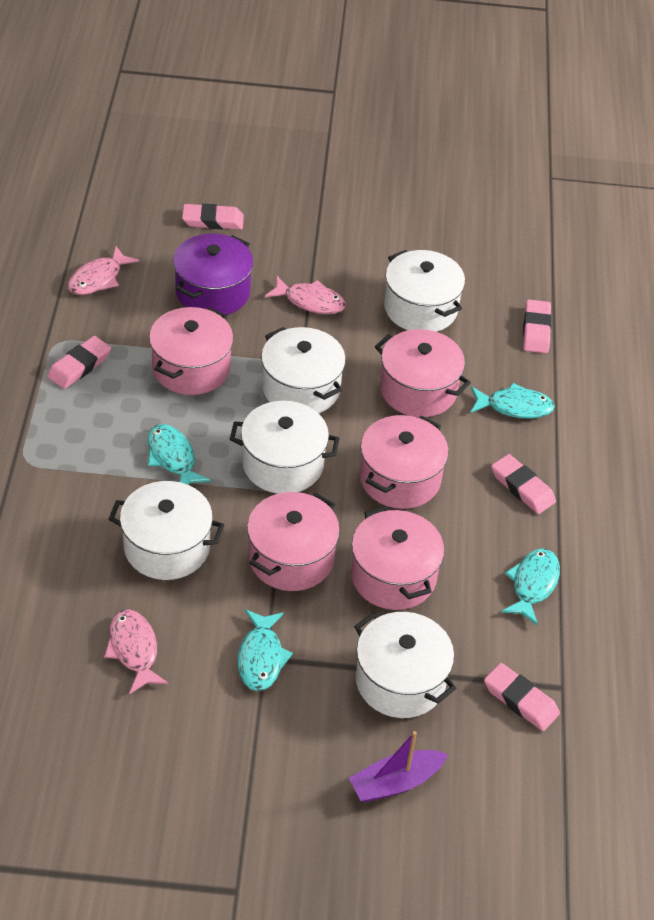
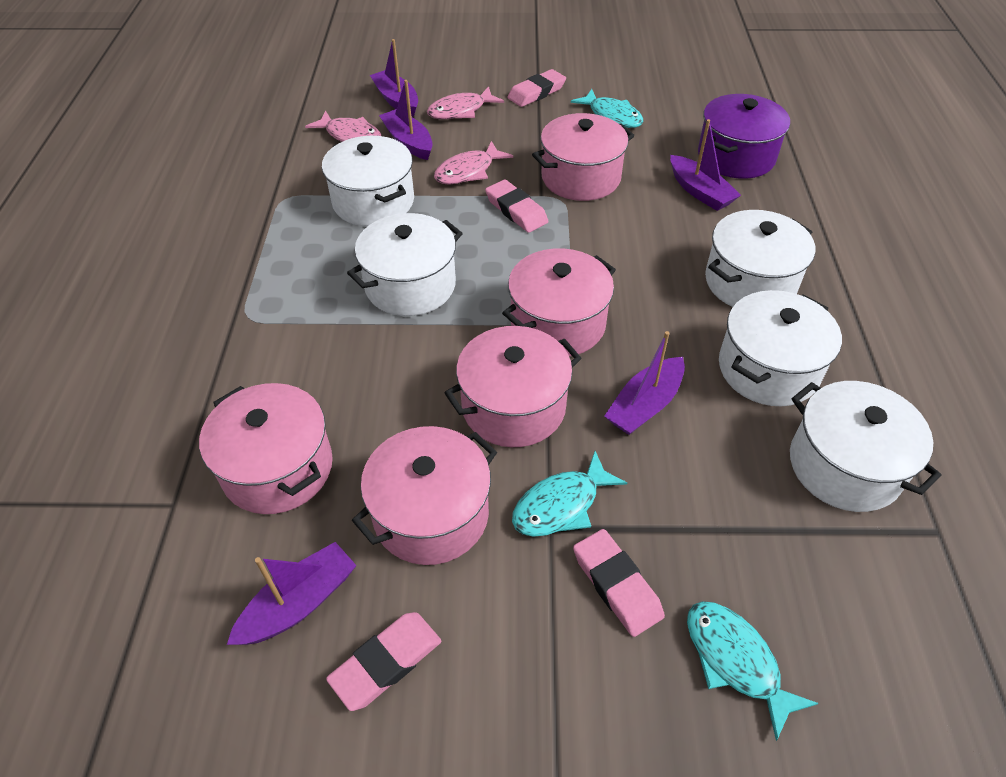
pink eraser: 5 -> 4
purple boat: 1 -> 5
turquoise fish: 4 -> 3

